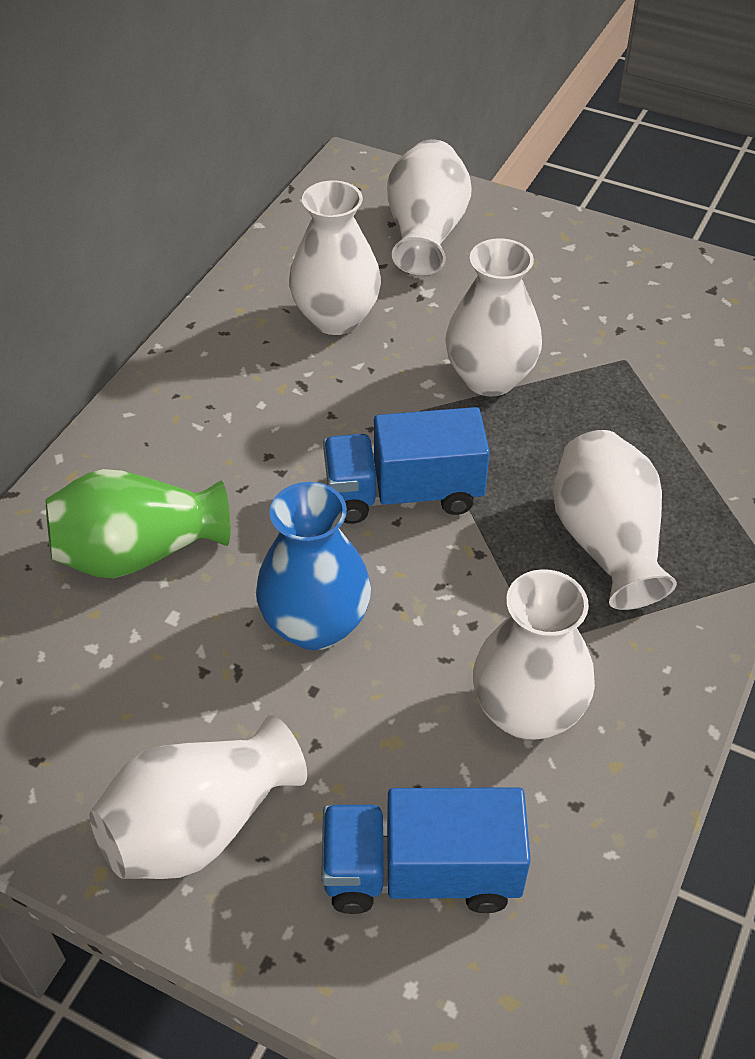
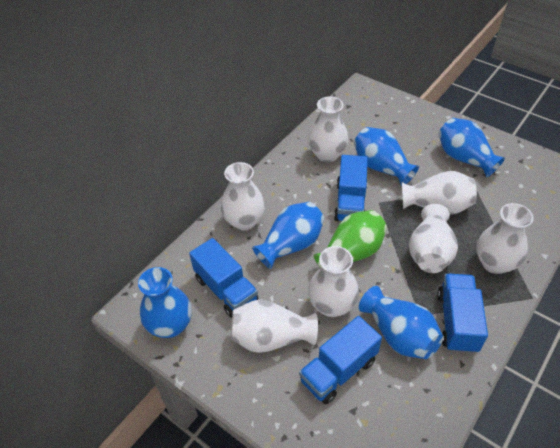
blue truck: 2 -> 4
blue vase: 1 -> 5
white vase: 6 -> 7

